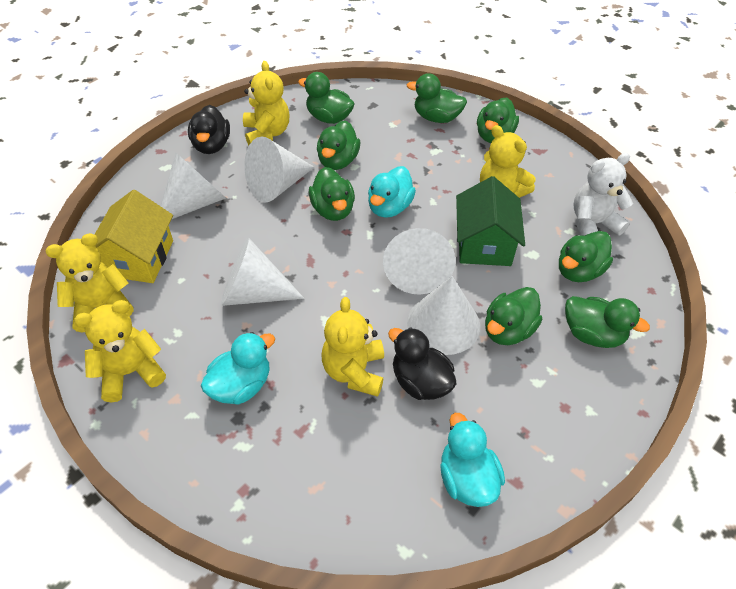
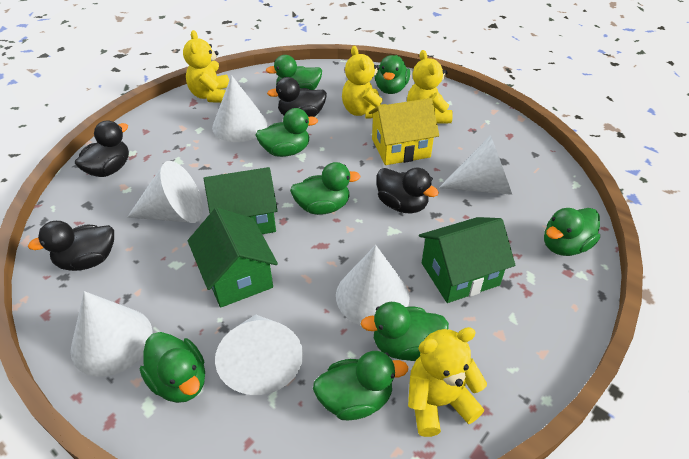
black duck: 2 -> 4
green house: 1 -> 3
turquoise duck: 3 -> 0
white cone: 5 -> 6
white teddy bear: 1 -> 0
yellow teddy bear: 5 -> 4

